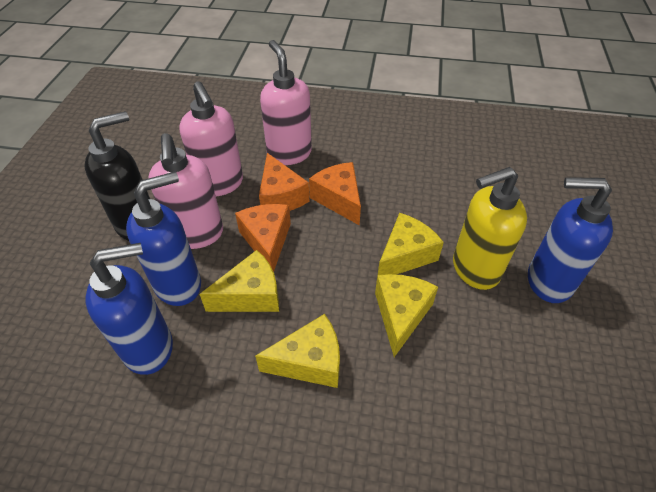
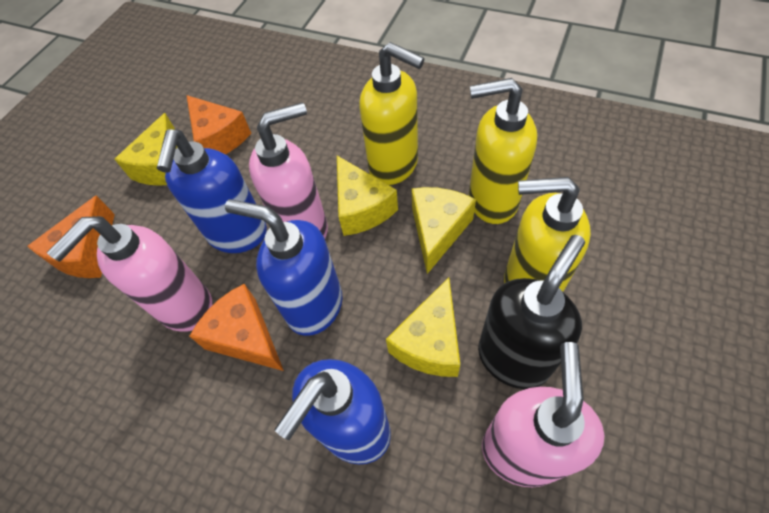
yellow soap dispenser: 1 -> 3

